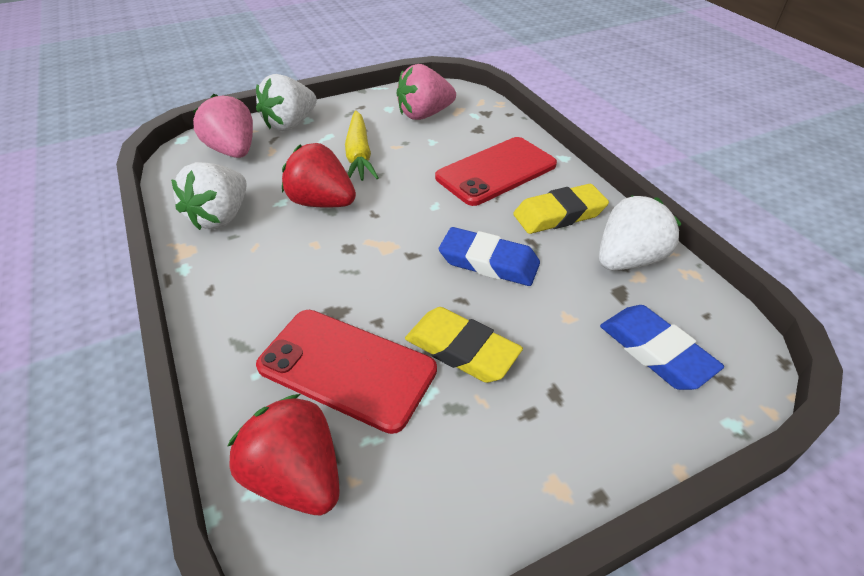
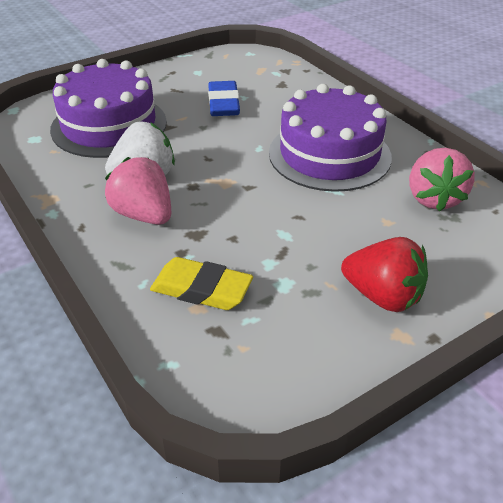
blue eraser: 2 -> 1
purple cake: 0 -> 2
red phone: 2 -> 0
red strawberry: 2 -> 1
white strawberry: 3 -> 1
yellow carrot: 1 -> 0
yellow eraser: 2 -> 1

